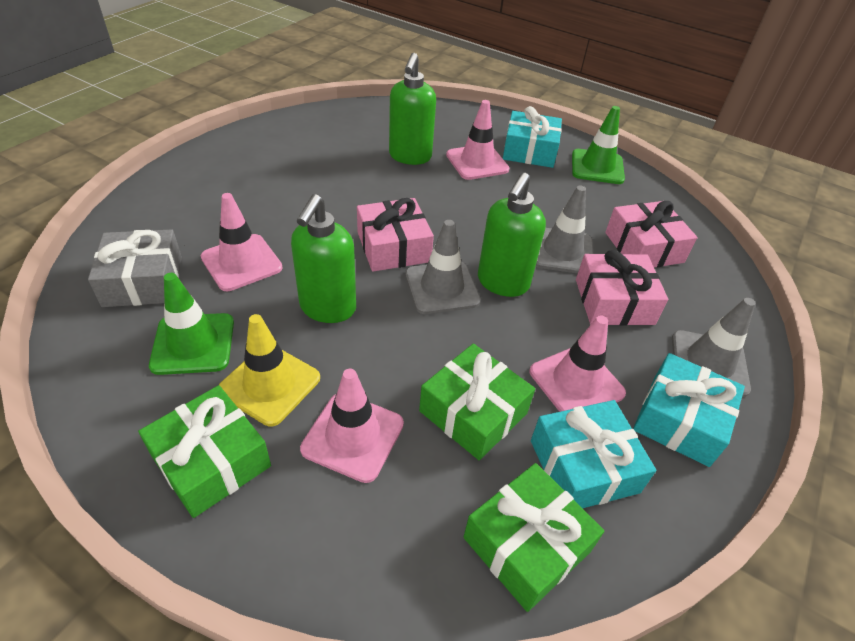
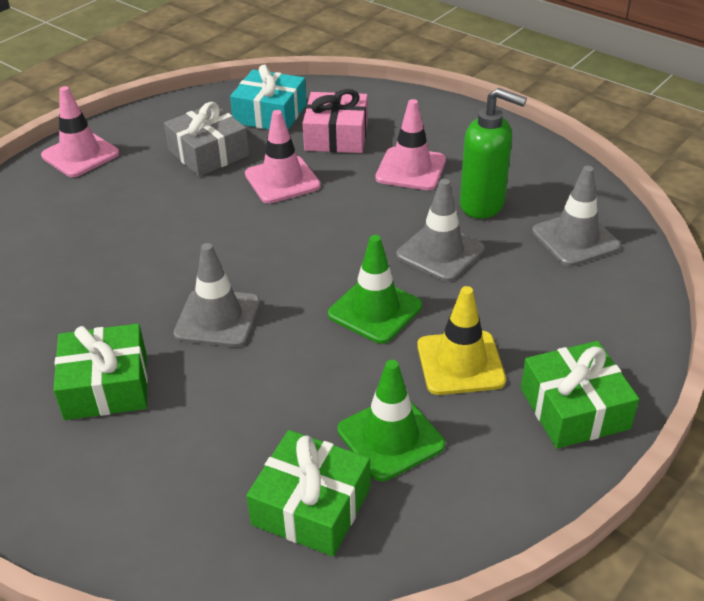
green soap dispenser: 3 -> 1
pink gift: 3 -> 1
pink traffic cone: 4 -> 3
turquoise gift: 3 -> 1

